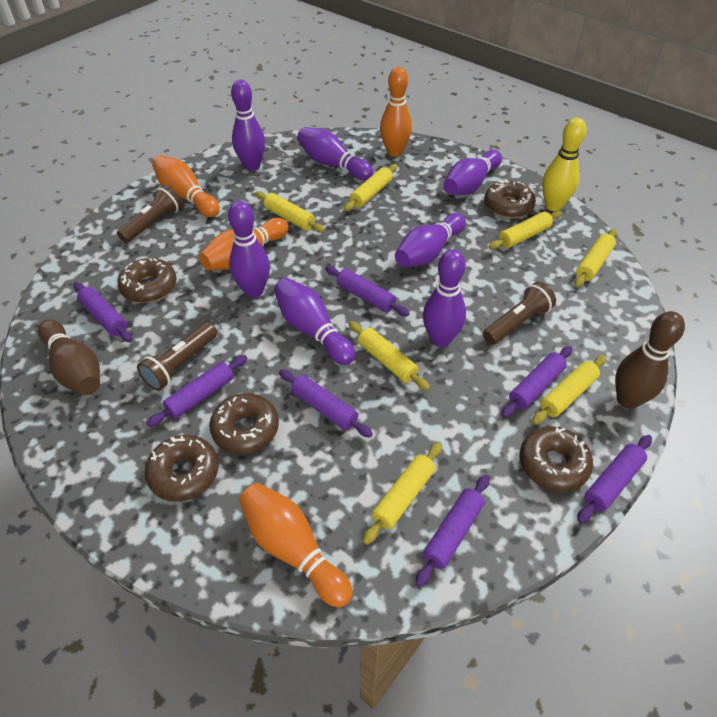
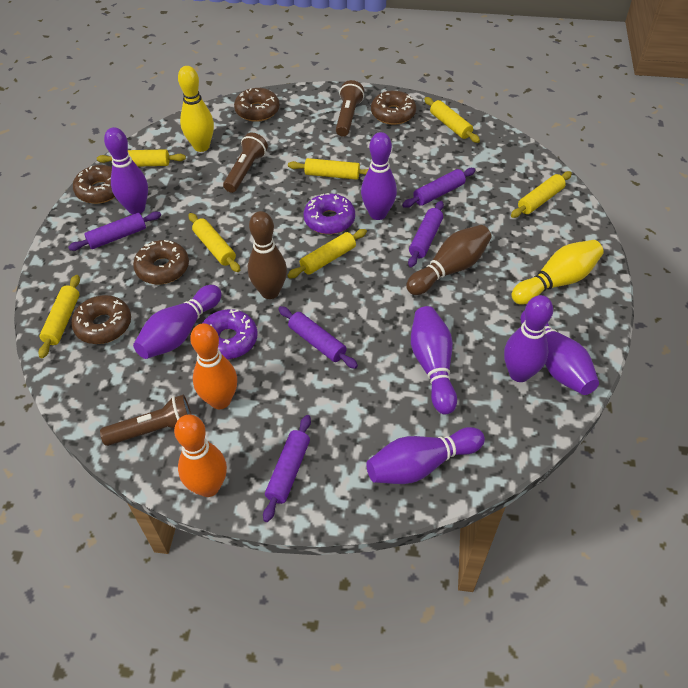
orange bowling pin: 4 -> 2
purple donut: 0 -> 2
purple rolling pin: 7 -> 5
yellow bowling pin: 1 -> 2

